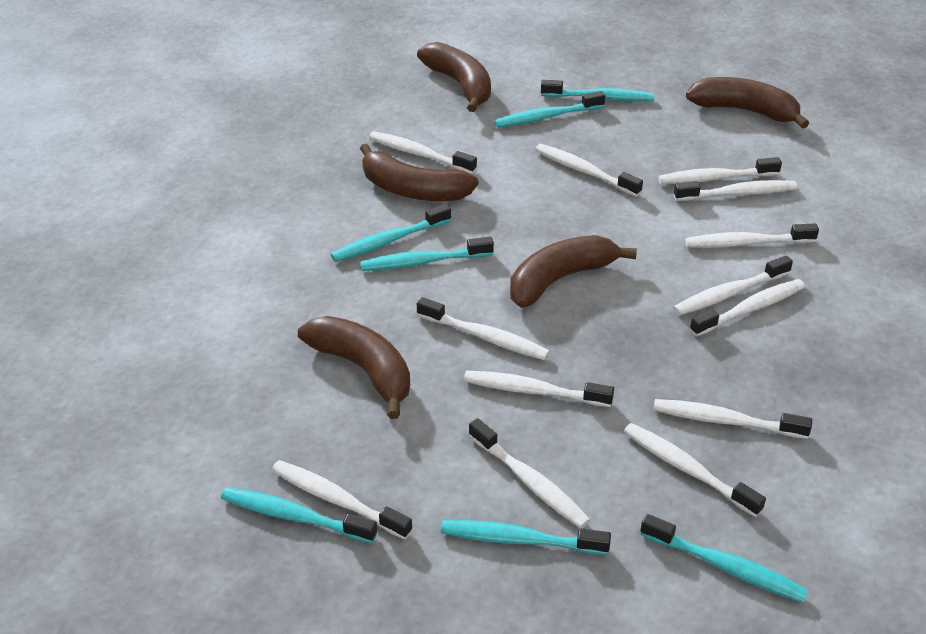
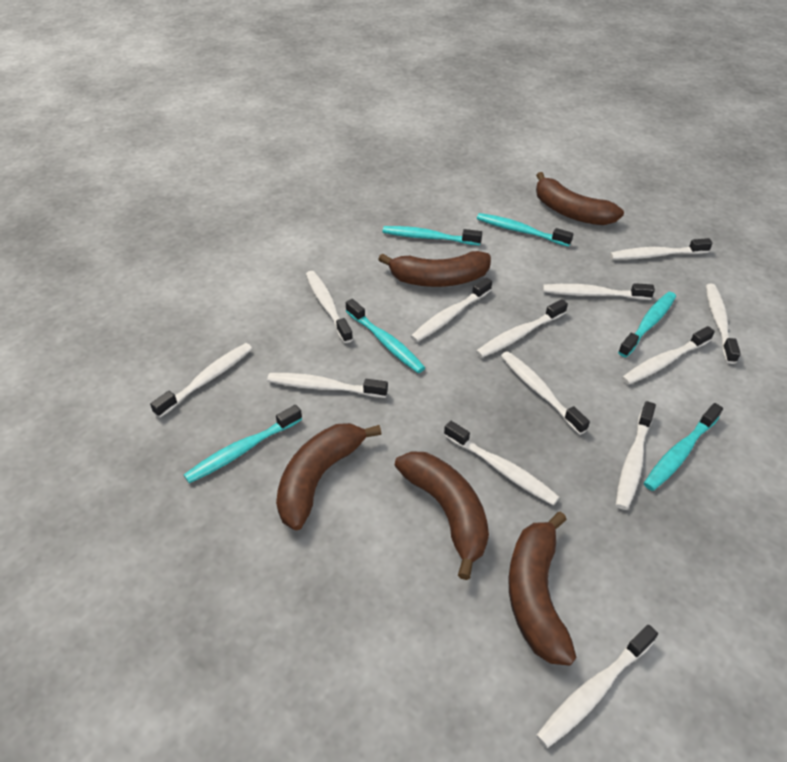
turquoise toothbrush: 7 -> 6

